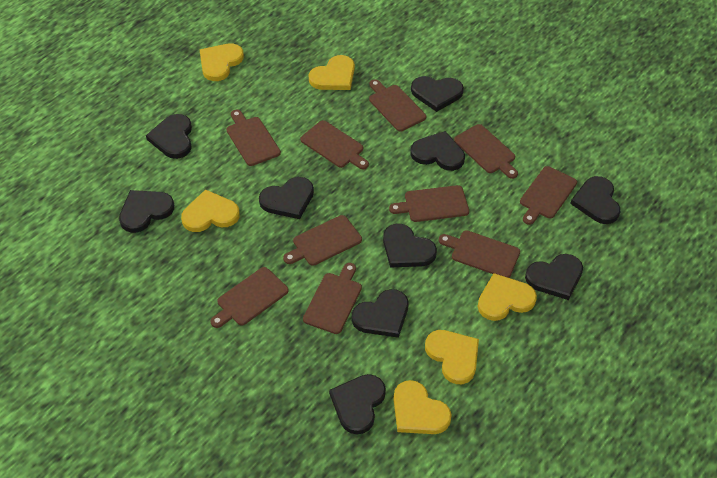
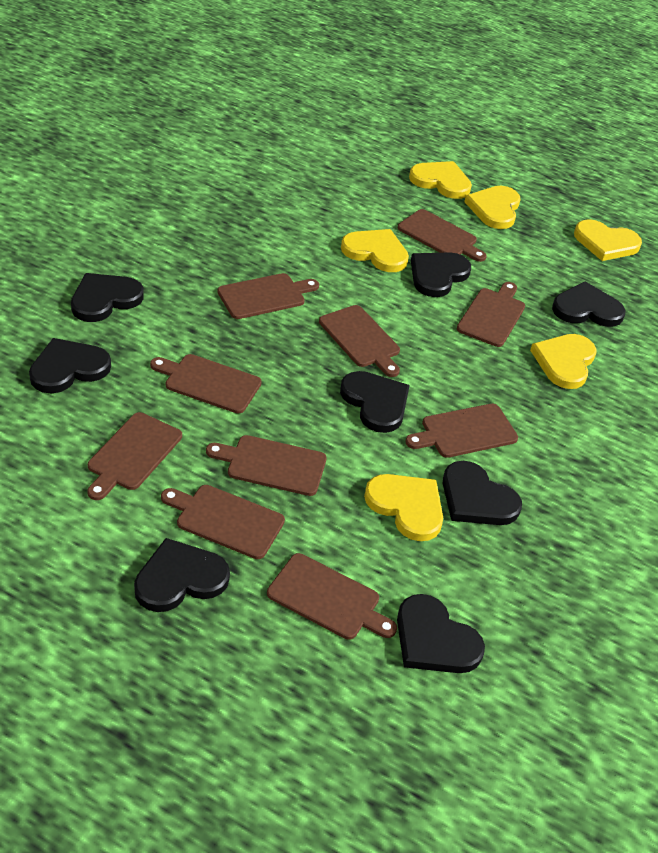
black heart: 10 -> 8

